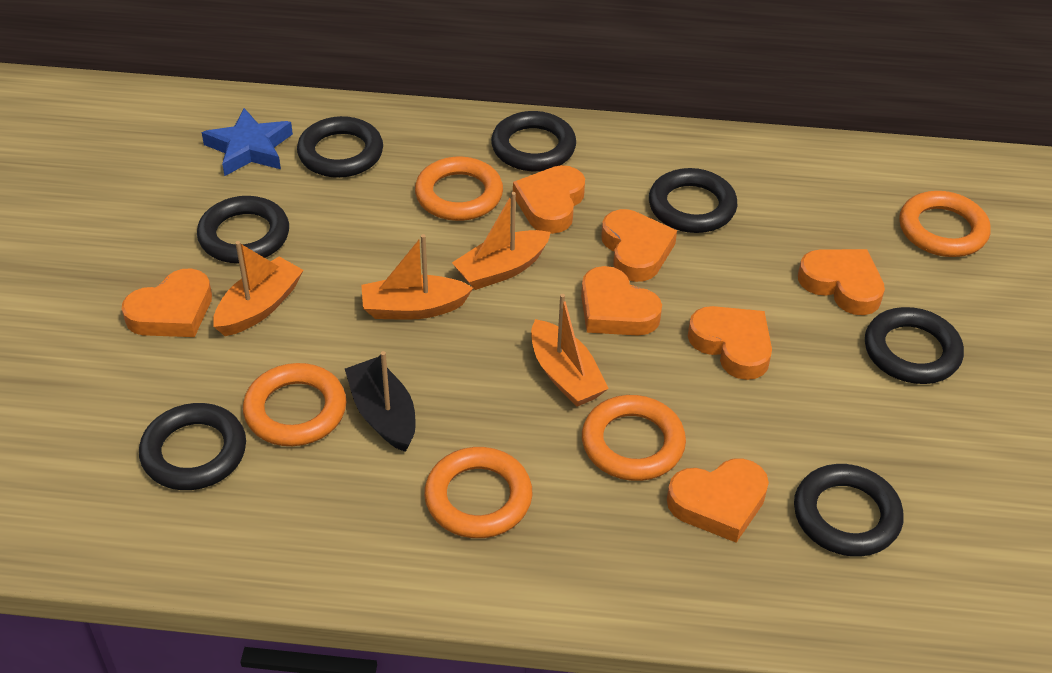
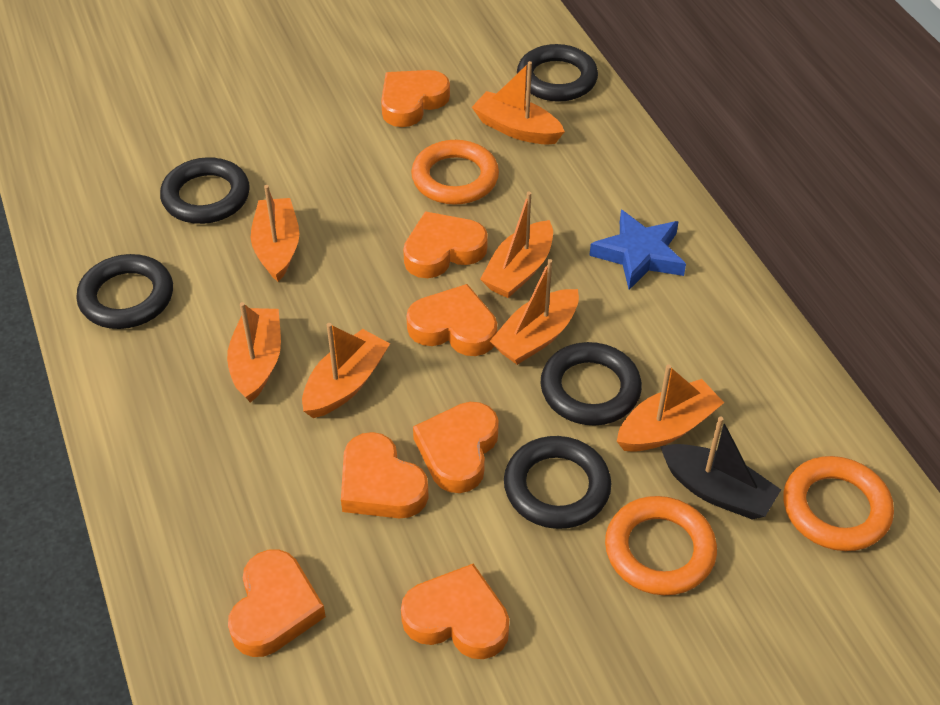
black ring: 7 -> 5
orange boat: 4 -> 7
orange ring: 5 -> 3

